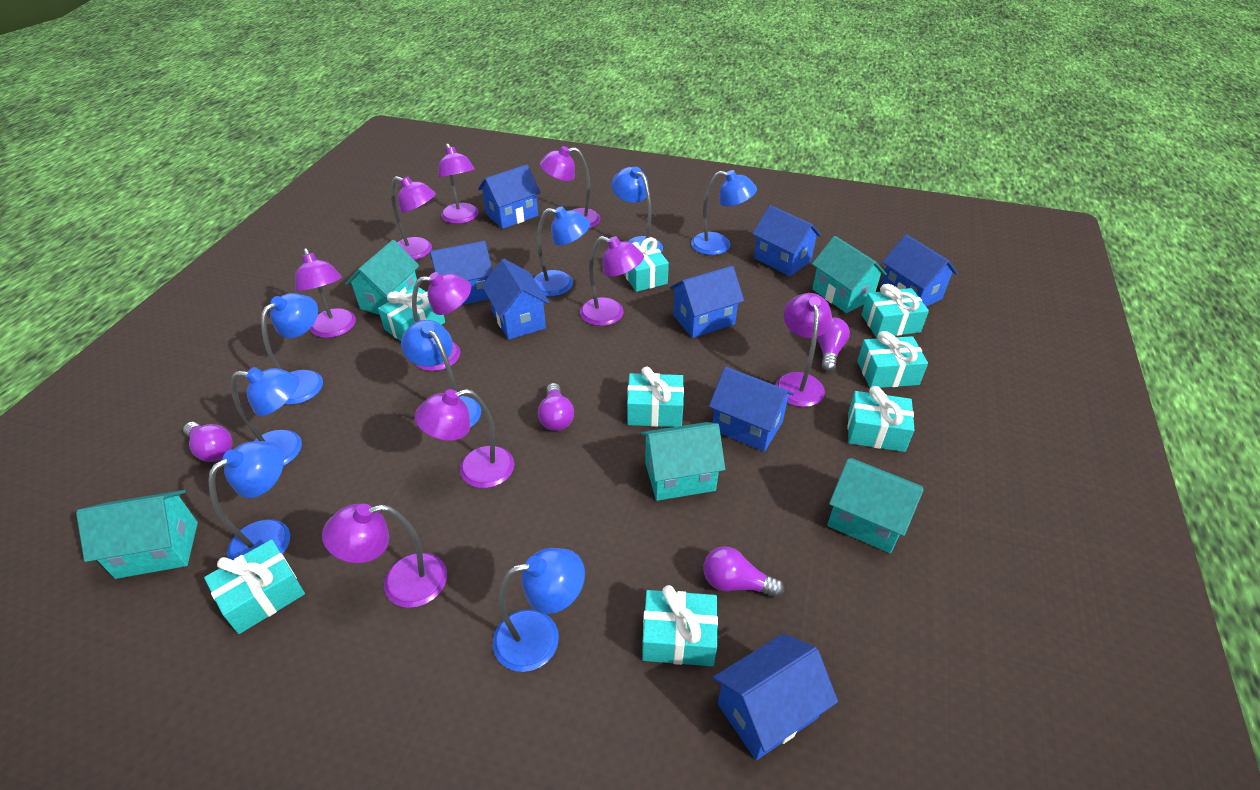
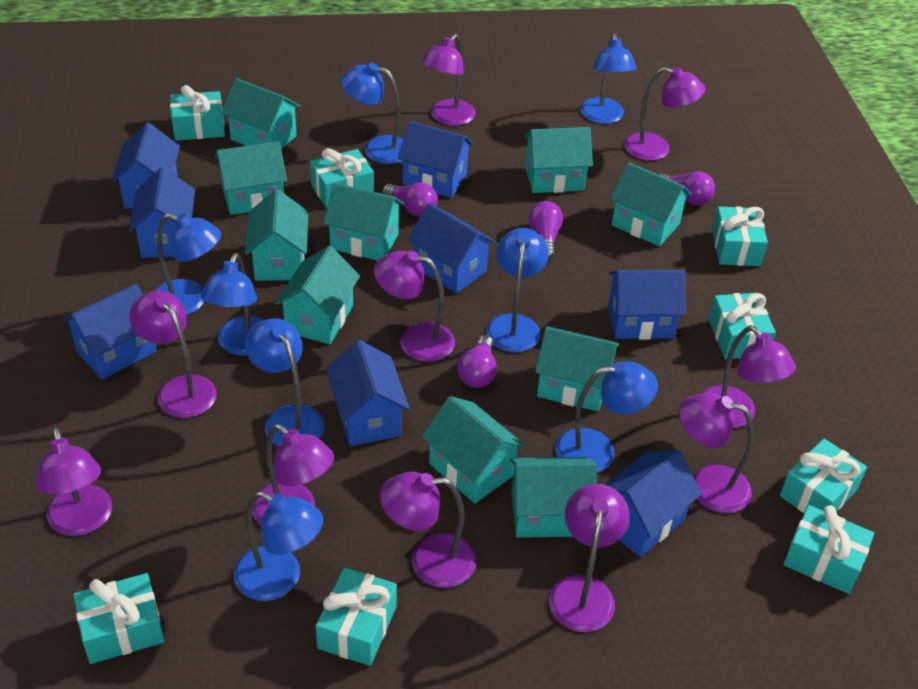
purple lamp: 9 -> 10
turquoise house: 5 -> 10

